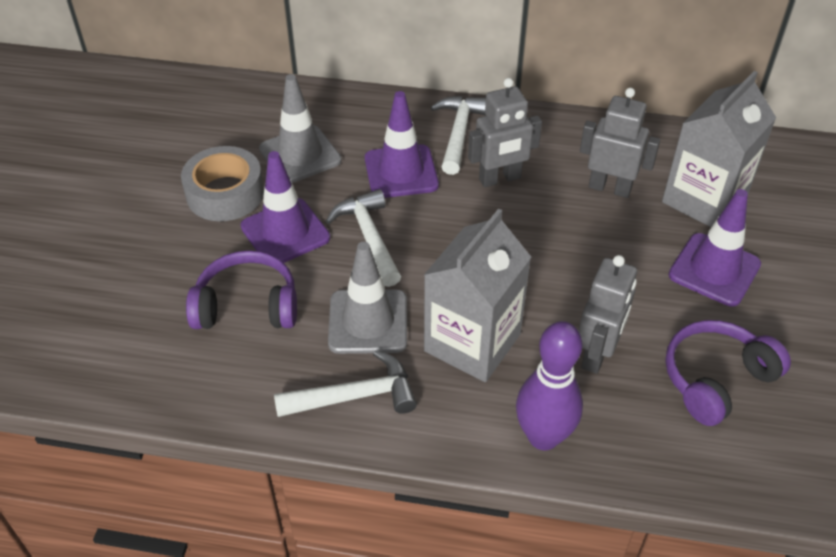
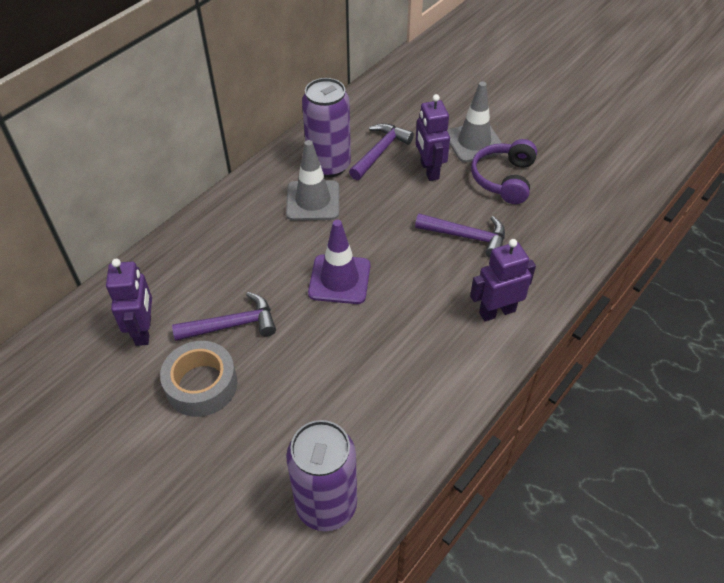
grey carton: 2 -> 0
grey robot: 3 -> 0
purple bowling pin: 1 -> 0
purple can: 0 -> 2
purple hammer: 0 -> 3
purple headphones: 2 -> 1
purple robot: 0 -> 3
purple traffic cone: 3 -> 1
white hammer: 3 -> 0

